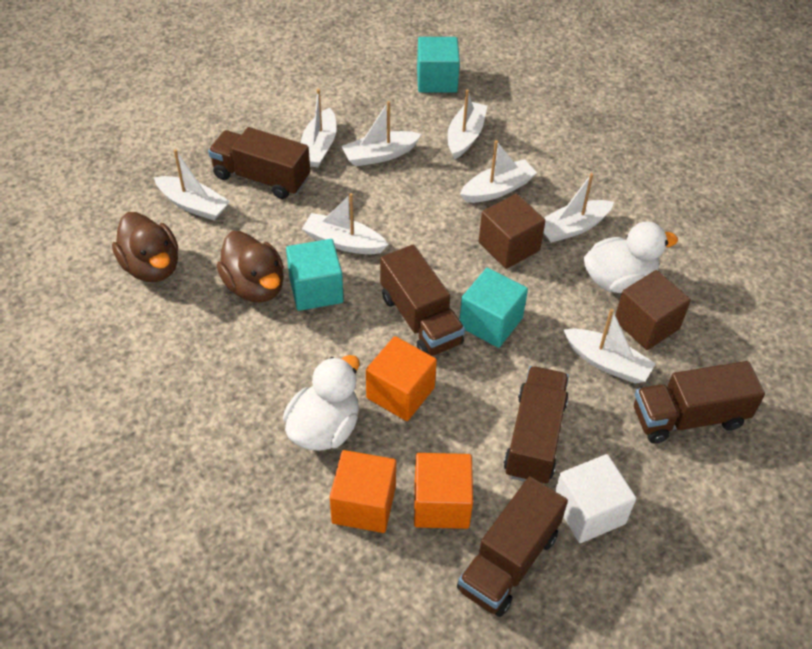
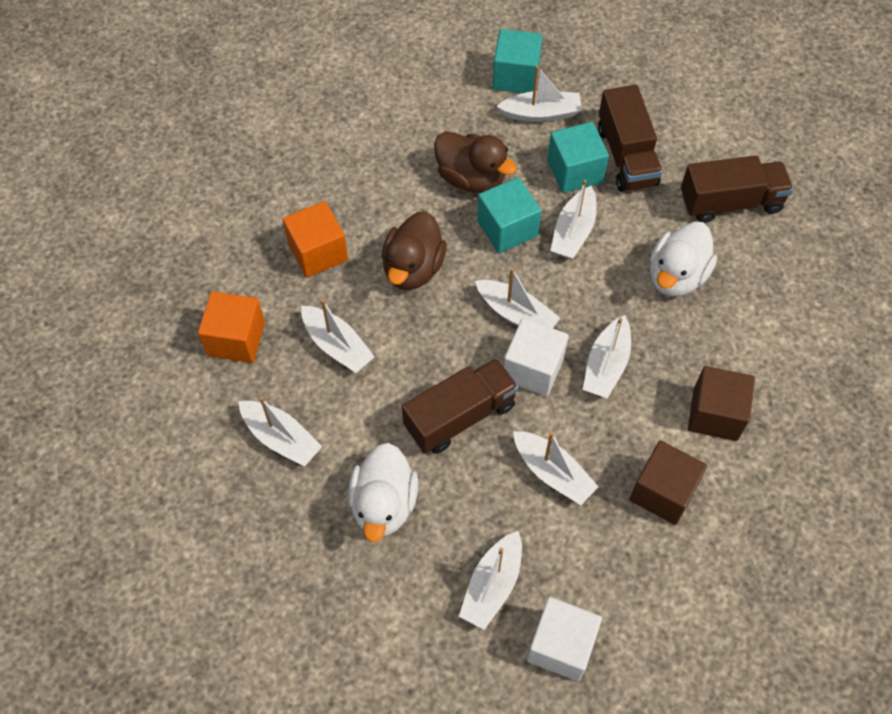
brown truck: 5 -> 3
orange cube: 3 -> 2
white cube: 1 -> 2

